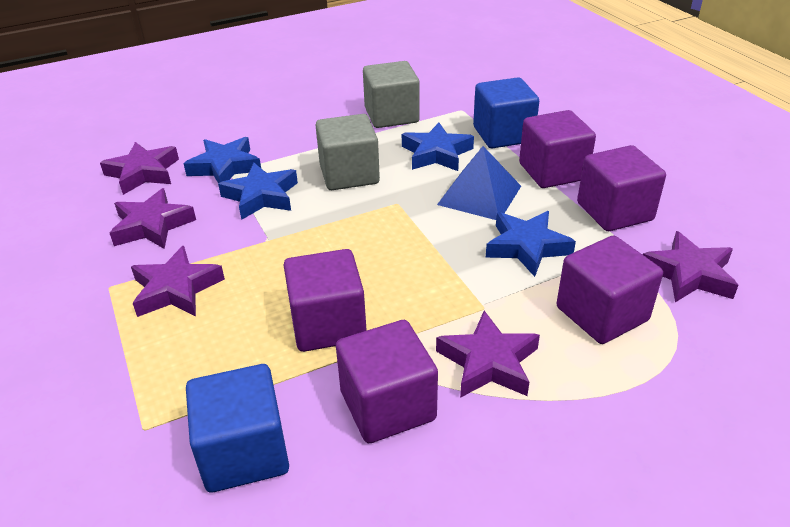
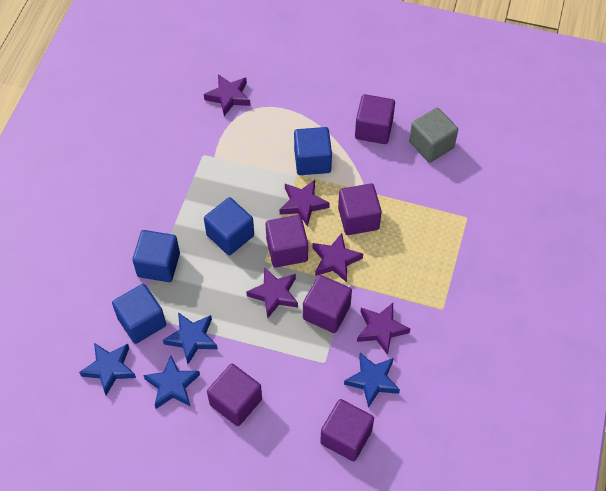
blue cube: 2 -> 4
blue pyramid: 1 -> 0
grey cube: 2 -> 1
purple cube: 5 -> 6

